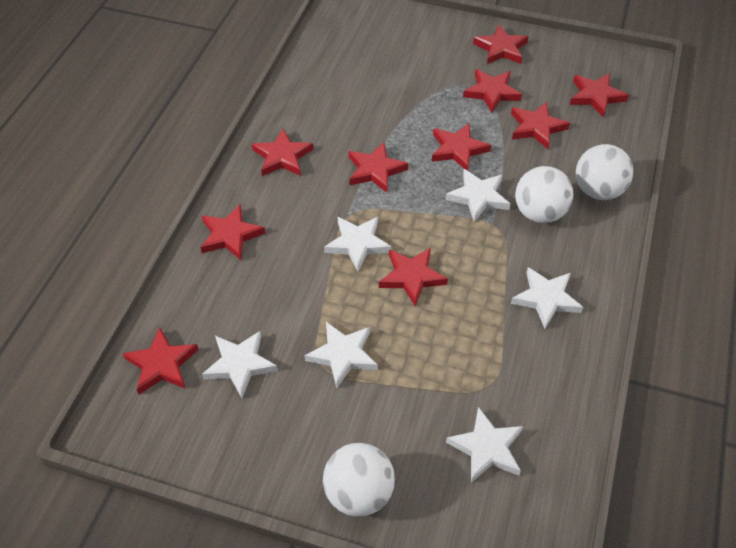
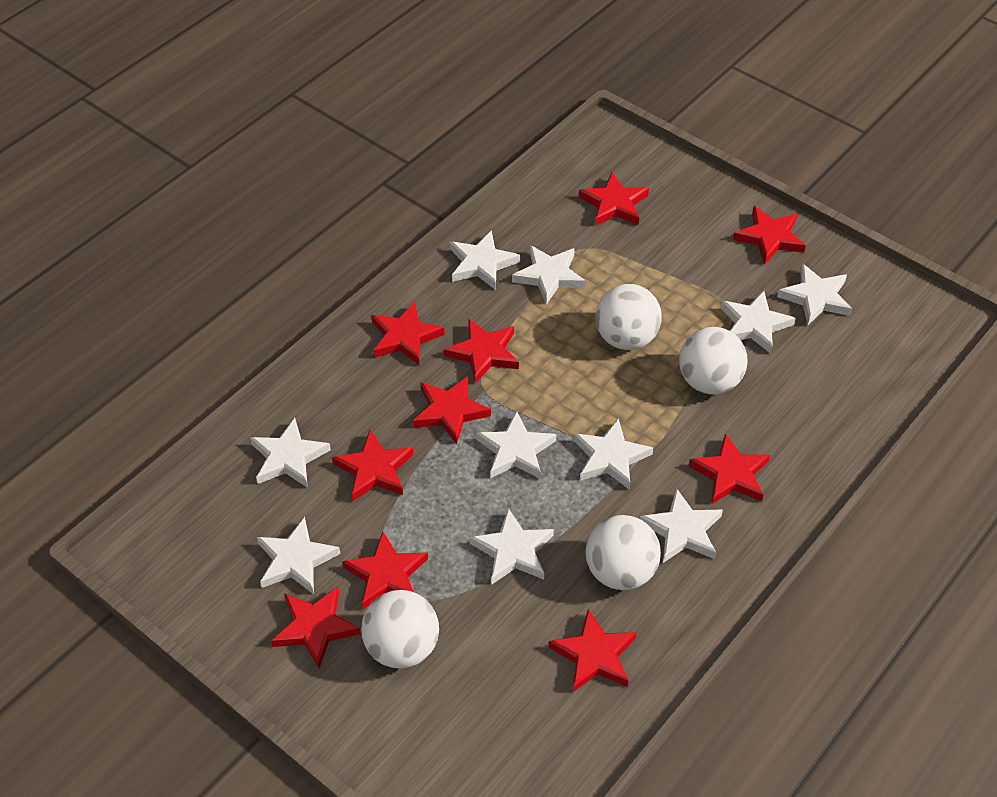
white ball: 3 -> 4
white star: 6 -> 10

